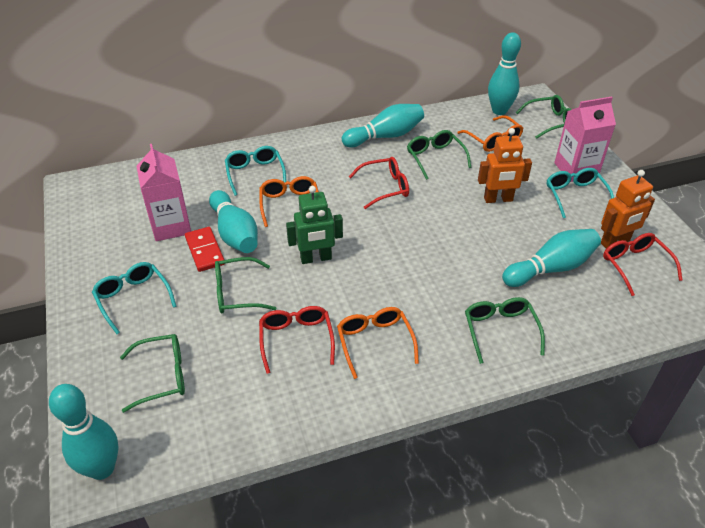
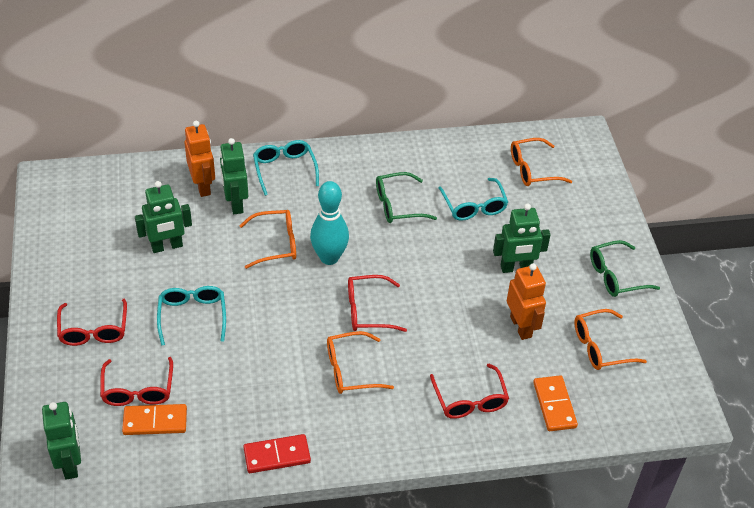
green glasses: 5 -> 2
green robot: 1 -> 4
orange domino: 0 -> 2
orange glasses: 3 -> 4
pink carton: 2 -> 0
red glasses: 3 -> 4
turquoise bowling pin: 5 -> 1

